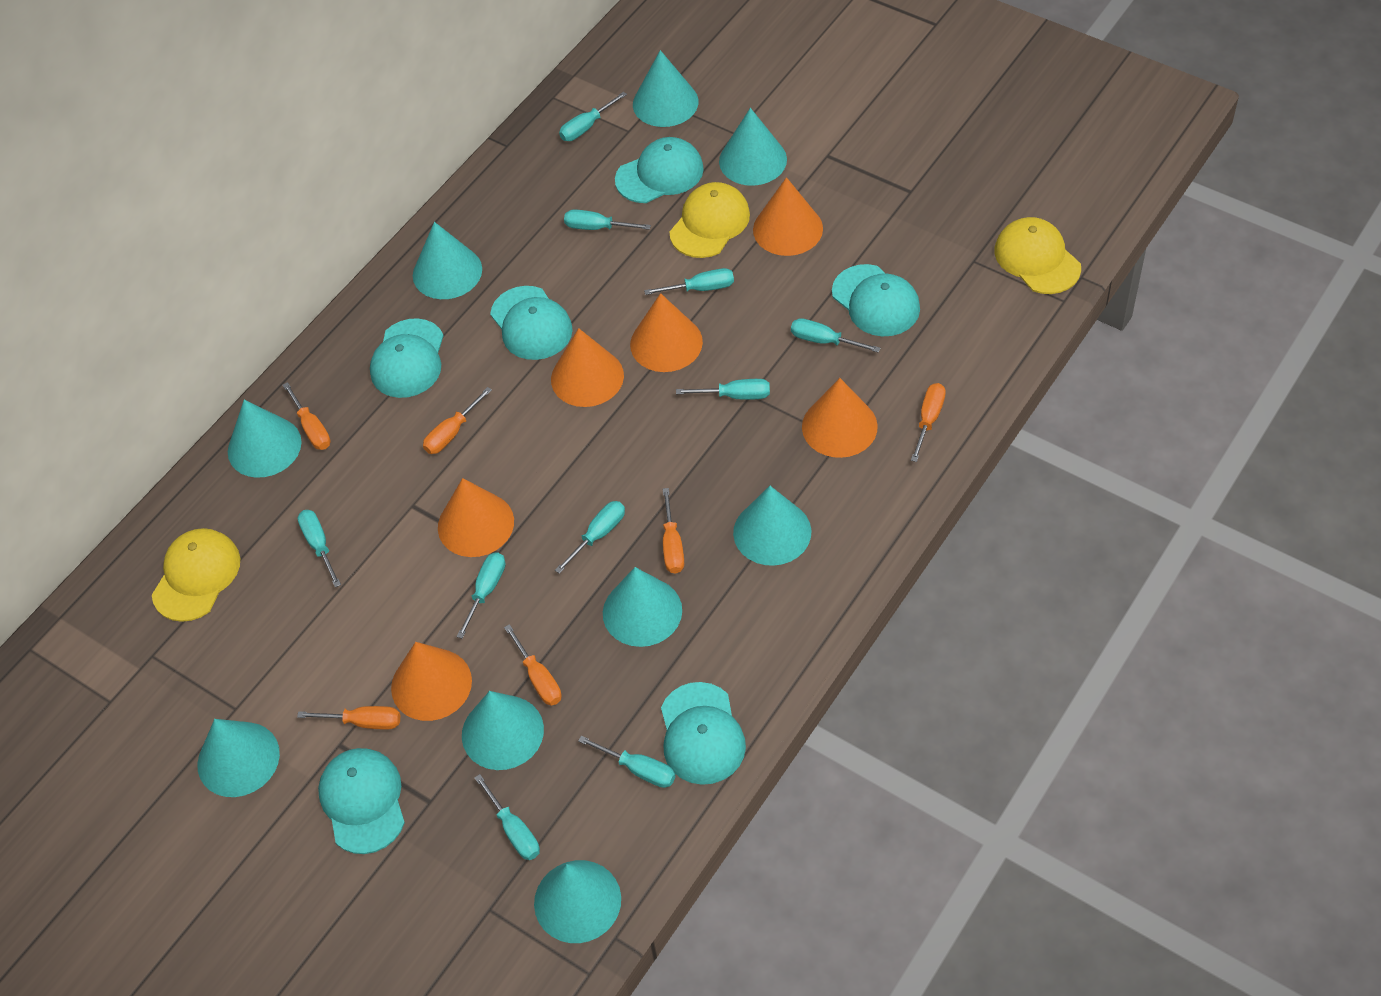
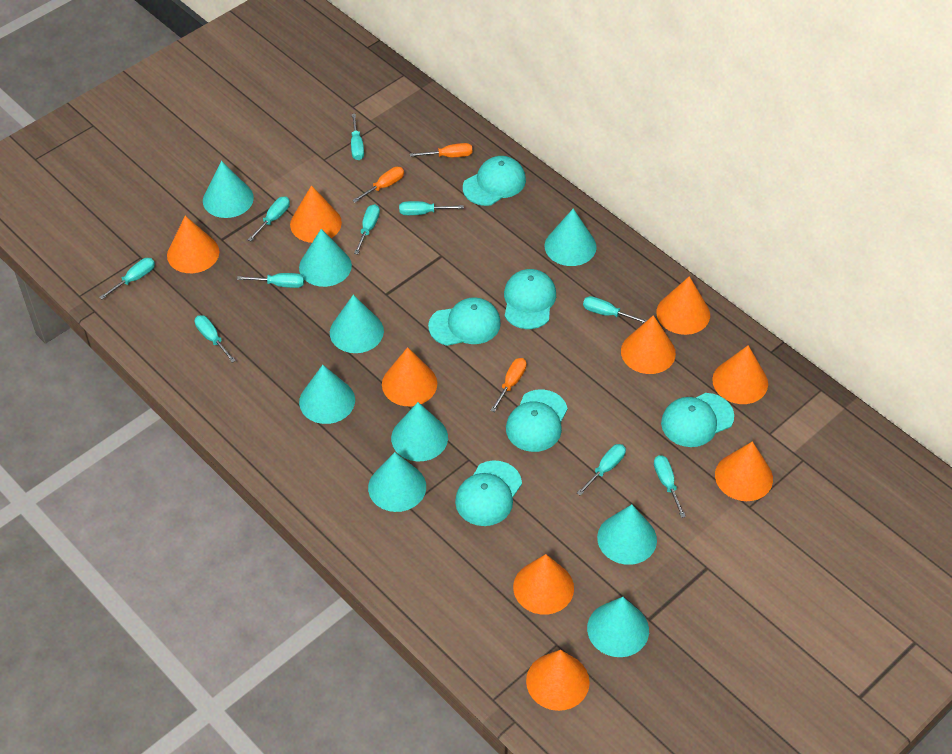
orange cone: 6 -> 9
orange screwdriver: 6 -> 3
yellow cap: 3 -> 0

